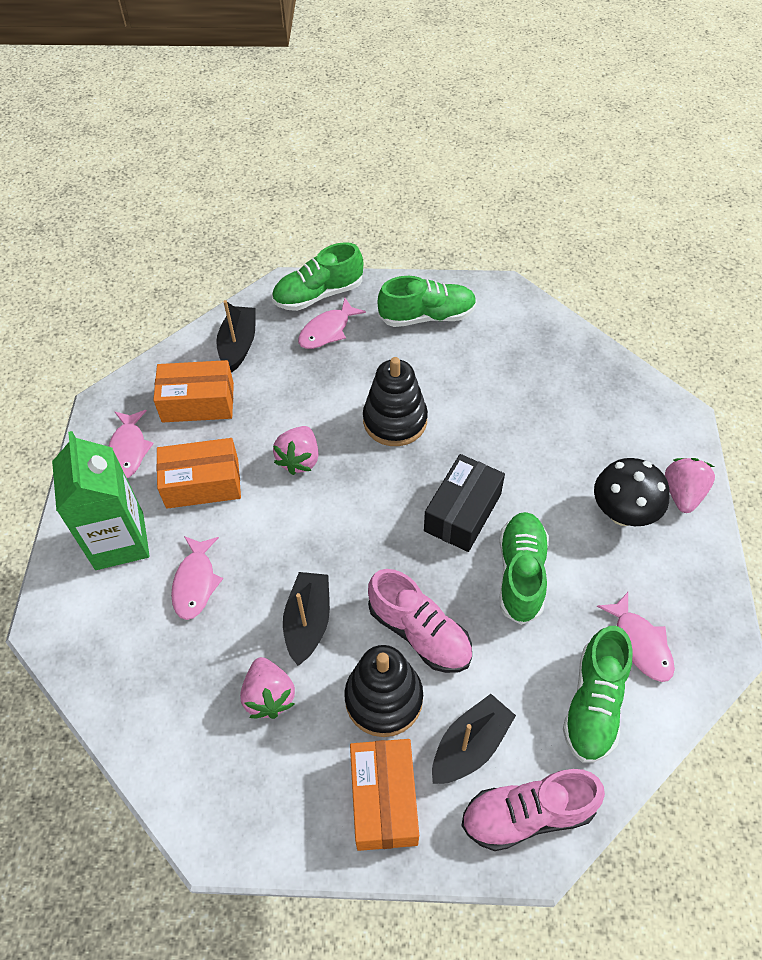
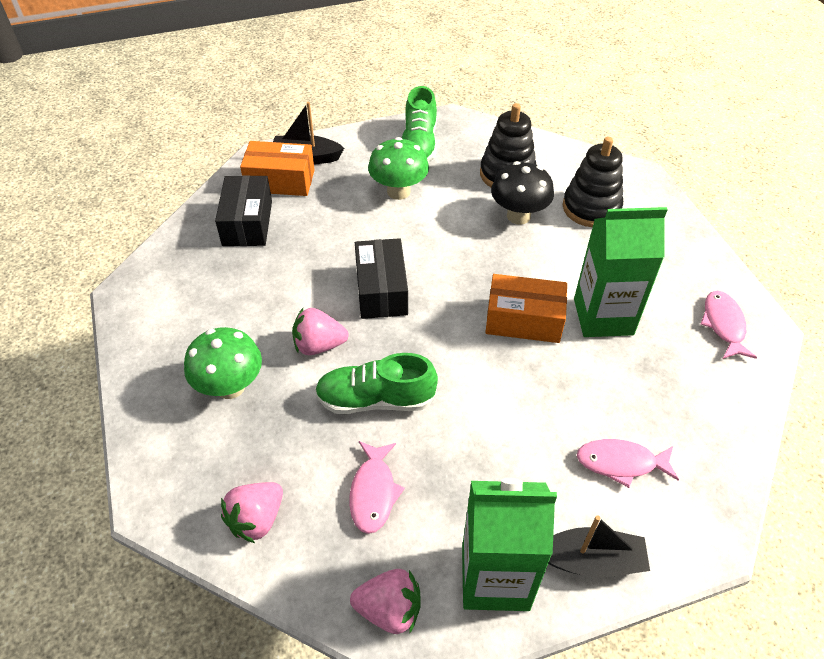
black boat: 3 -> 2
black box: 1 -> 2
green carton: 1 -> 2
green mushroom: 0 -> 2
green shoe: 4 -> 2
orange box: 3 -> 2
pink fish: 4 -> 3
pink shoe: 2 -> 0

